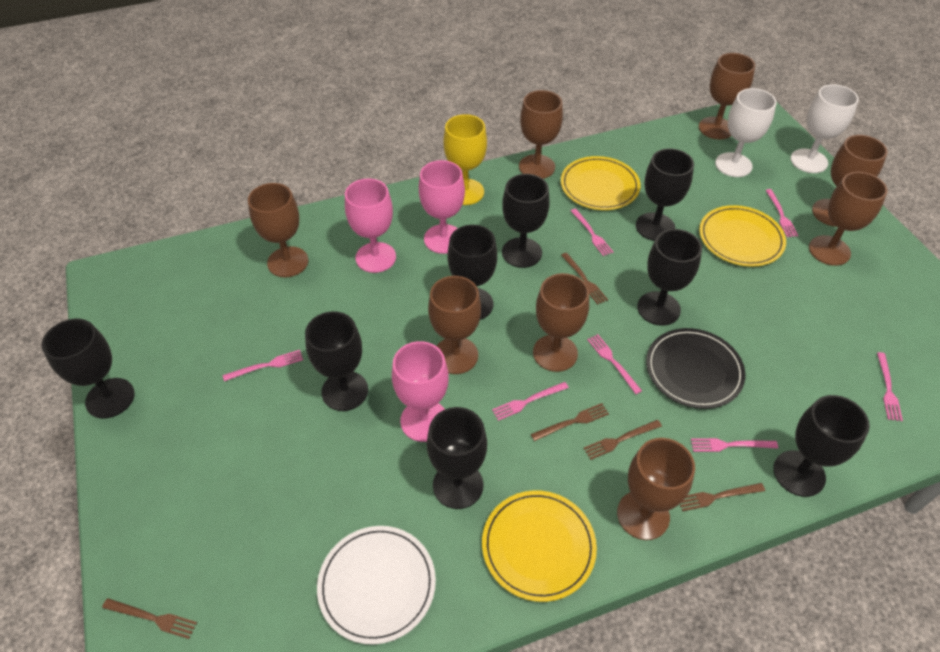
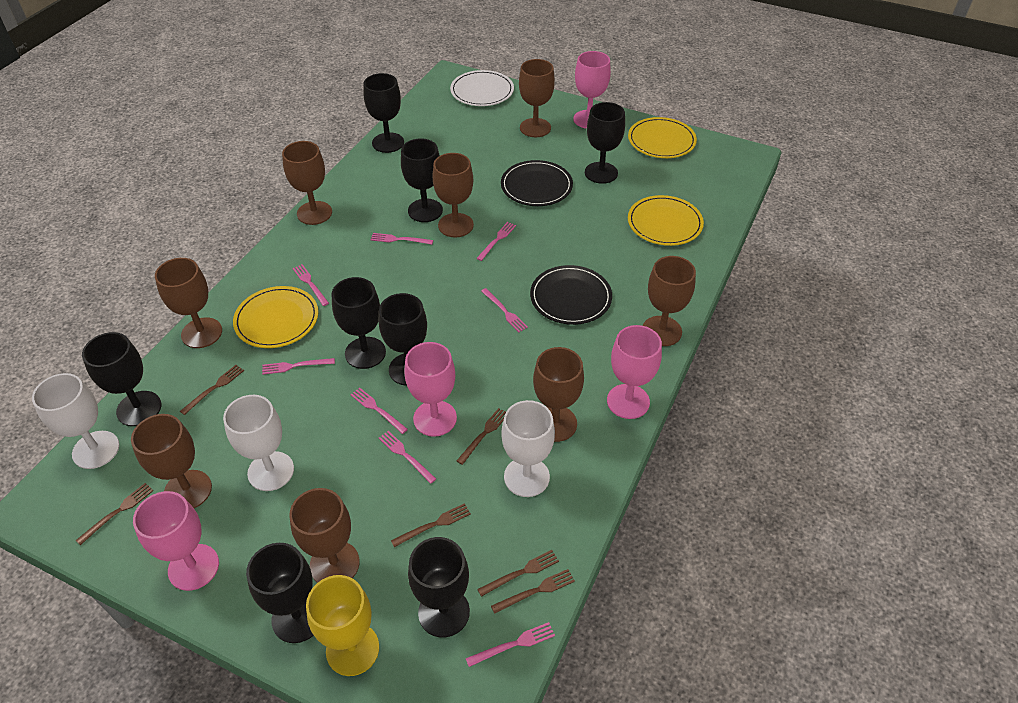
black plate: 1 -> 2
brown fork: 5 -> 6
pink fork: 7 -> 8
pink goblet: 3 -> 4
white goblet: 2 -> 3

